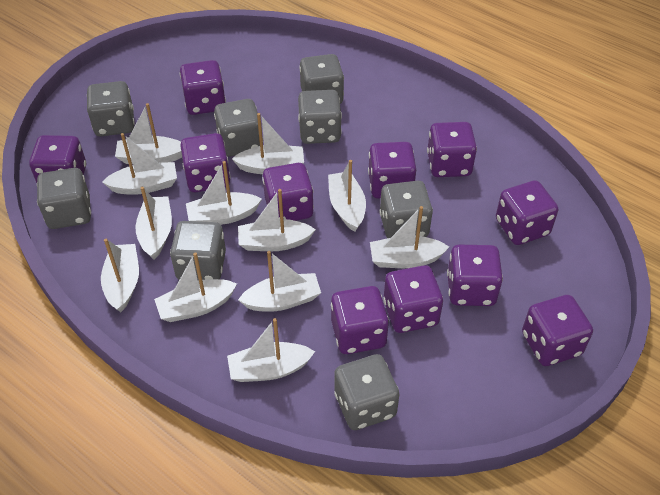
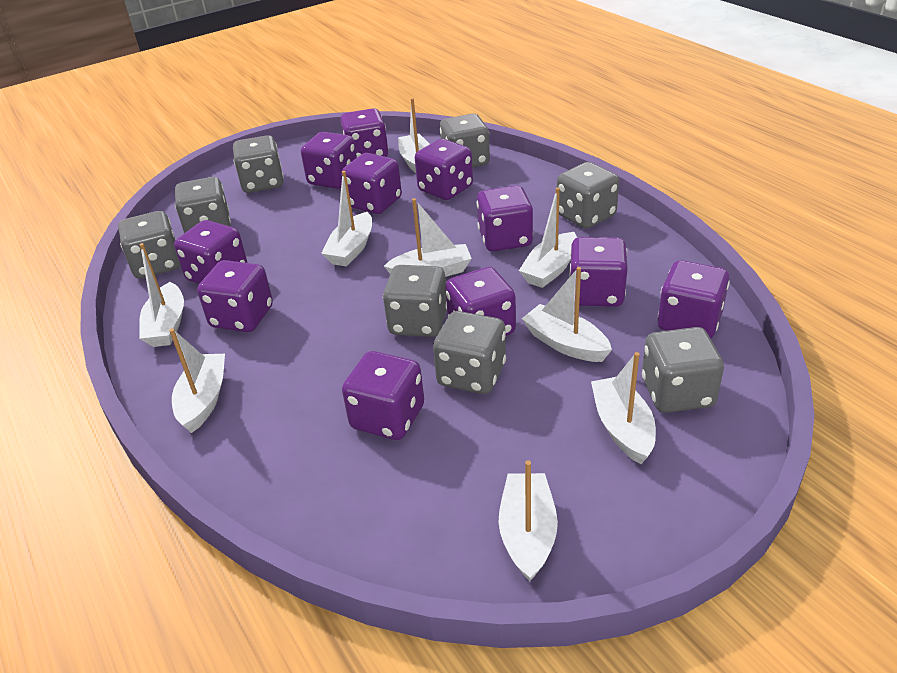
white boat: 12 -> 9

